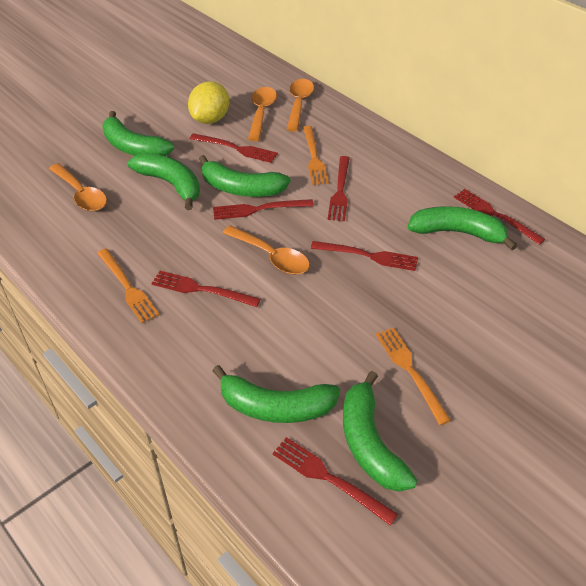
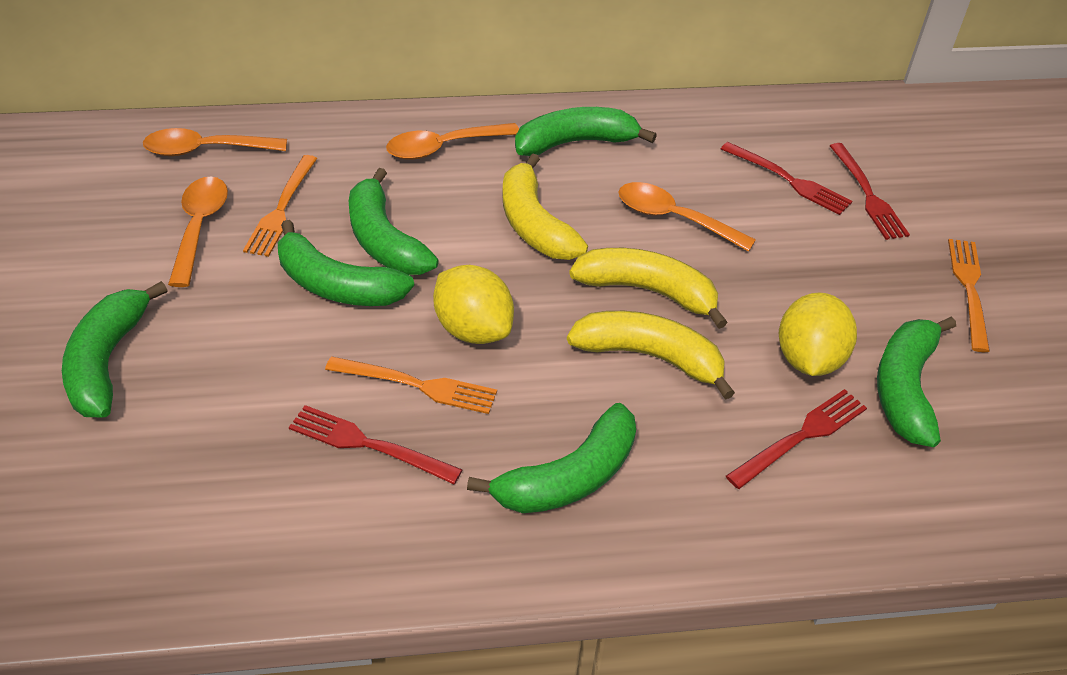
red fork: 7 -> 4
yellow banana: 0 -> 3
yellow lemon: 1 -> 2

